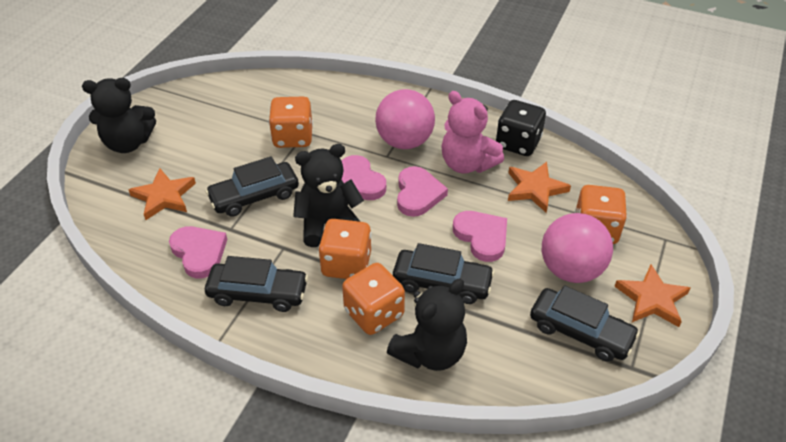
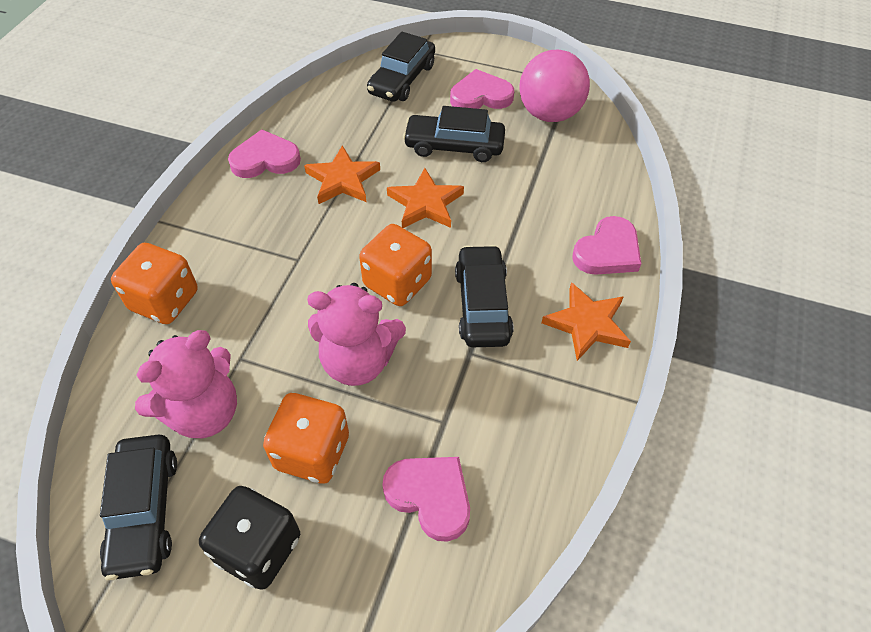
black teddy bear: 3 -> 0
orange dice: 4 -> 3
pink ball: 2 -> 1
pink teddy bear: 1 -> 2

